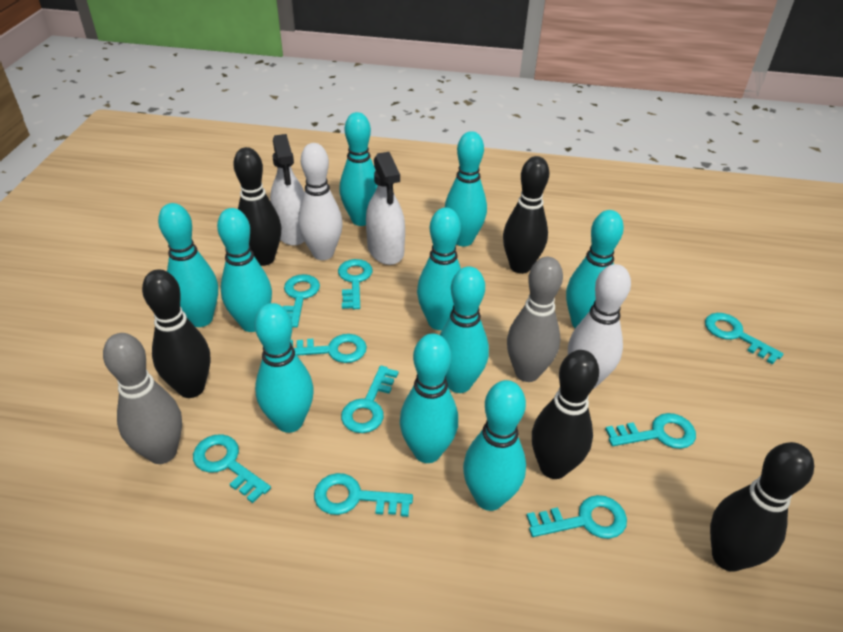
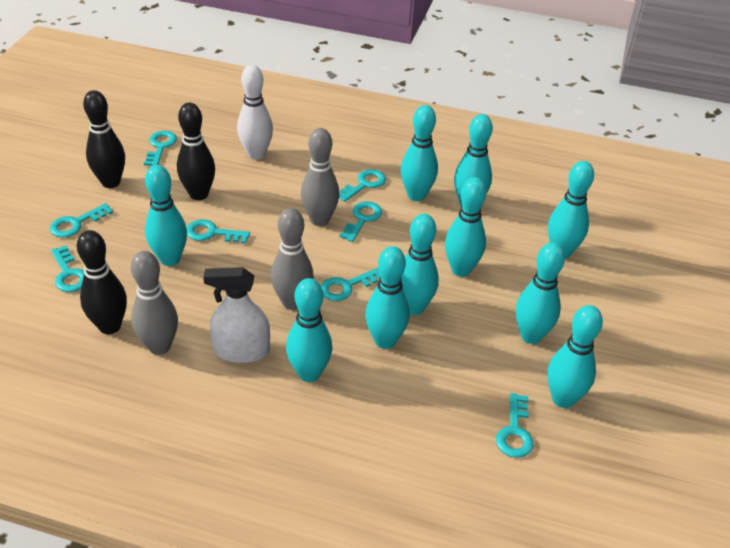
black bowling pin: 5 -> 3
grey bowling pin: 2 -> 3
turquoise key: 9 -> 8
white bowling pin: 2 -> 1
white spray bottle: 2 -> 1

